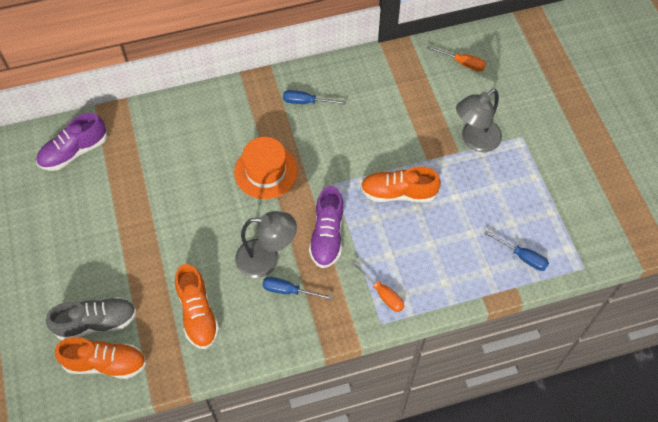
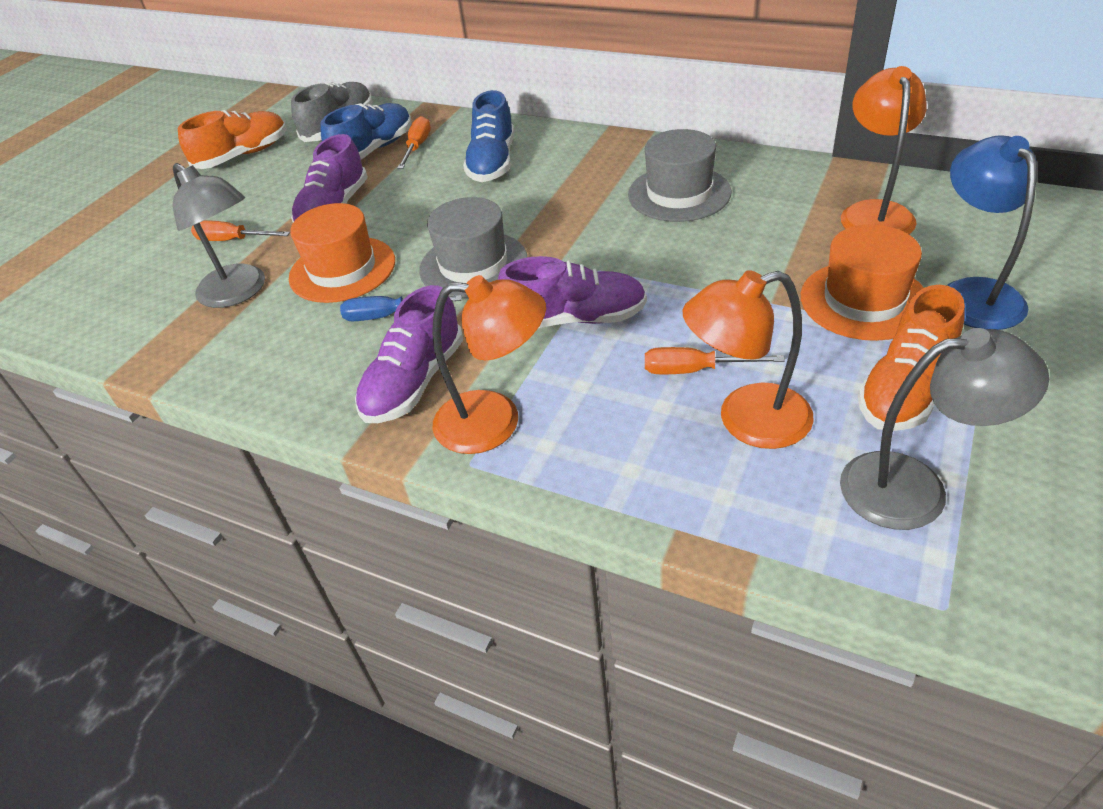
blue lamp: 0 -> 1
blue screwdriver: 3 -> 1
blue shoe: 0 -> 2
grey hat: 0 -> 2
orange hat: 1 -> 2
orange lamp: 0 -> 3
orange screwdriver: 2 -> 3
orange shoe: 3 -> 2
purple shoe: 2 -> 3

